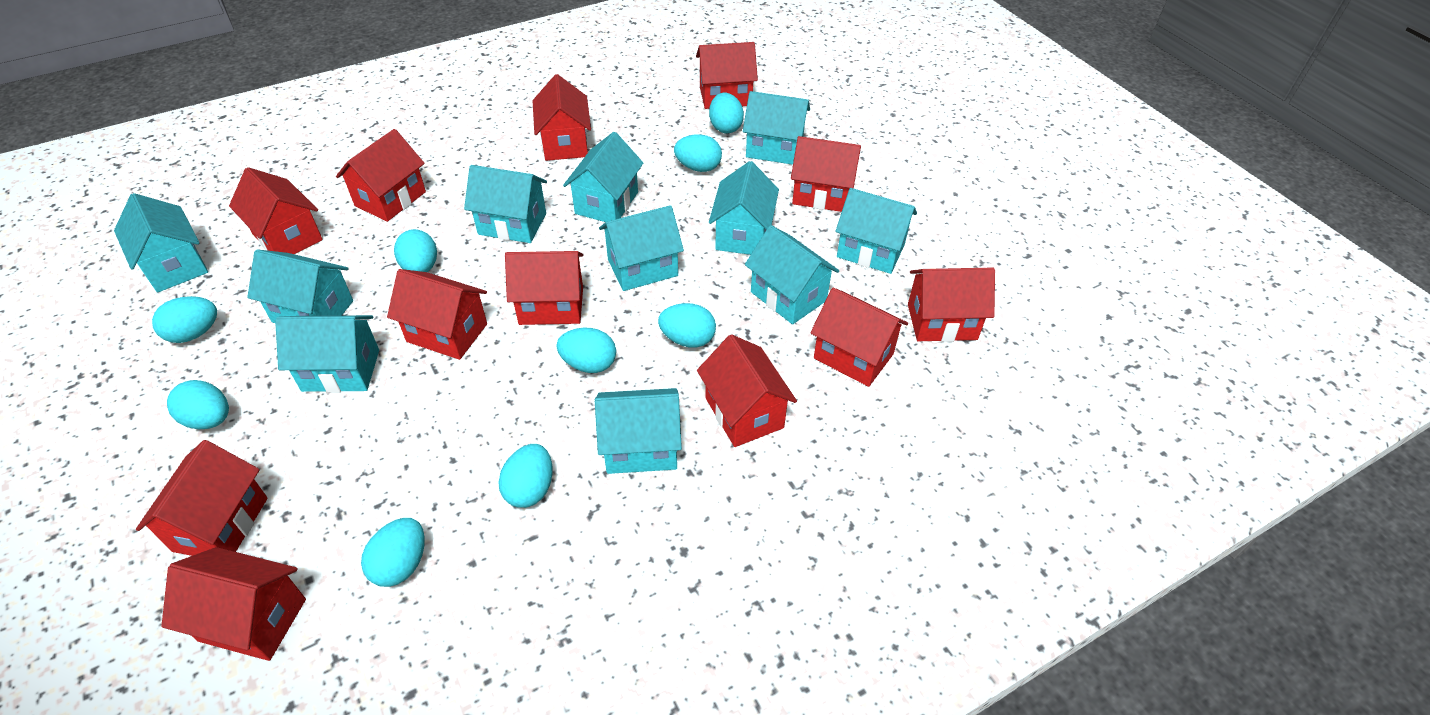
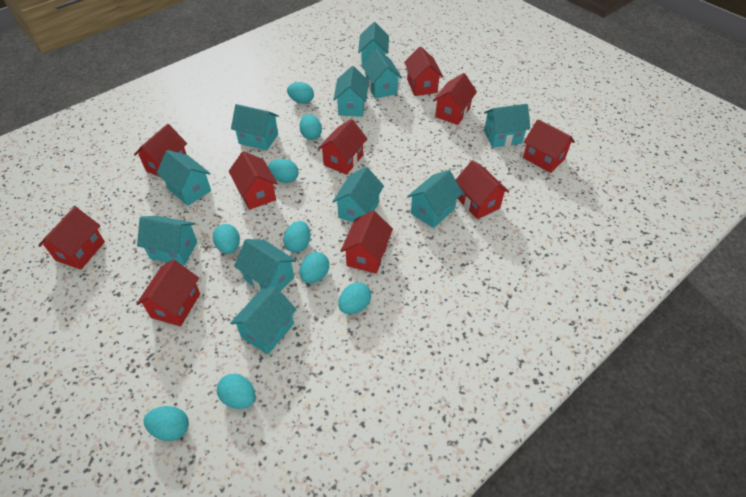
red house: 12 -> 10

